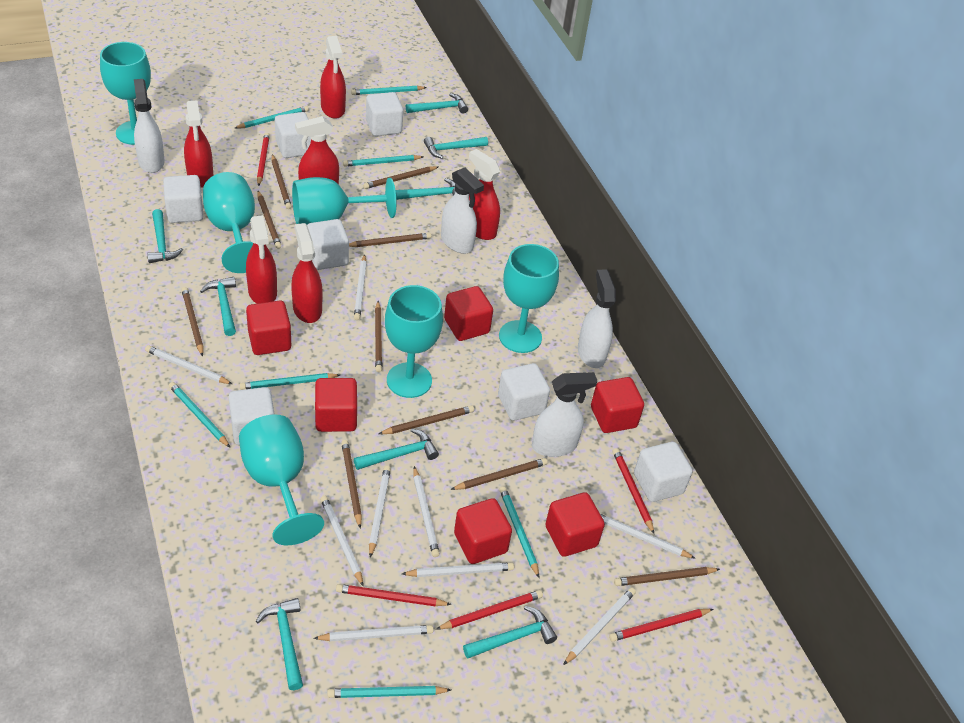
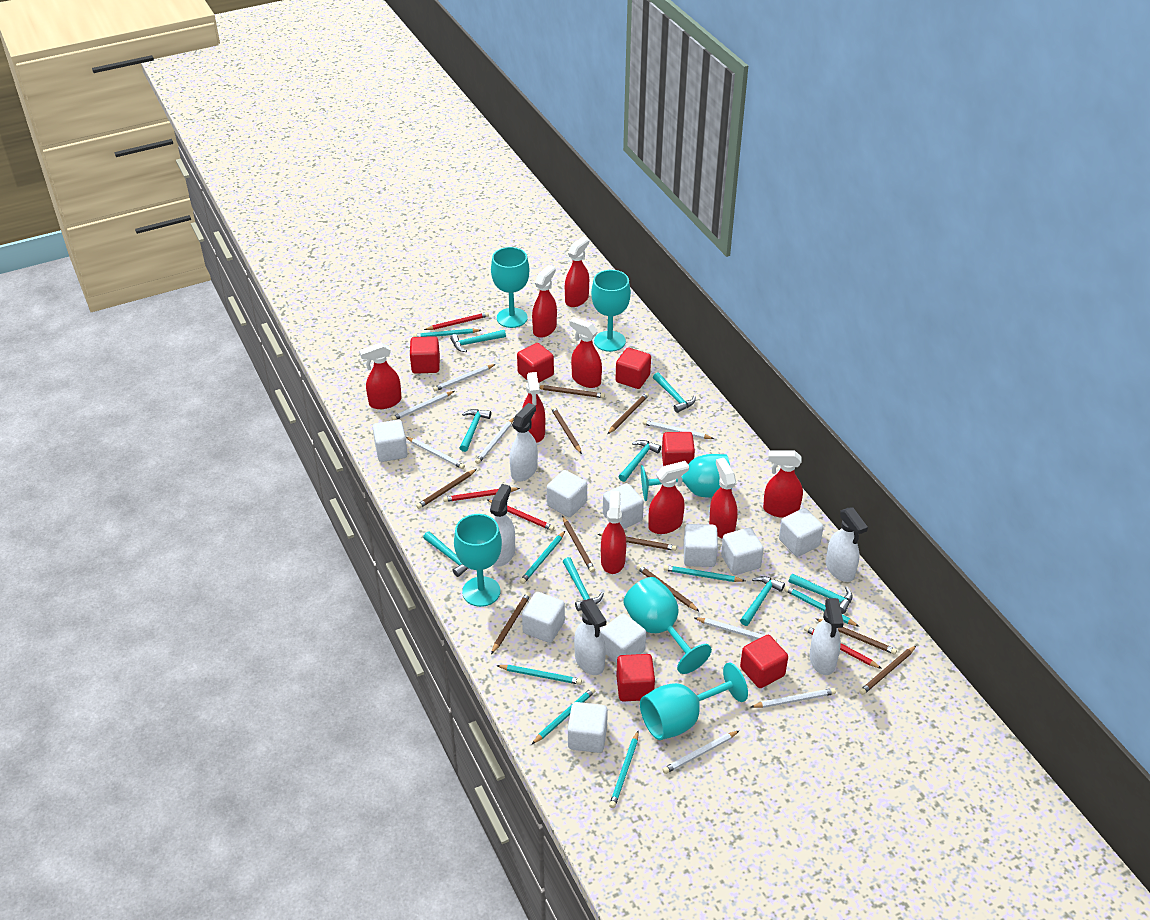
red pencil: 5 -> 4
red spray bottle: 6 -> 9
white cube: 7 -> 9
white pencil: 9 -> 8
white spray bottle: 4 -> 5

